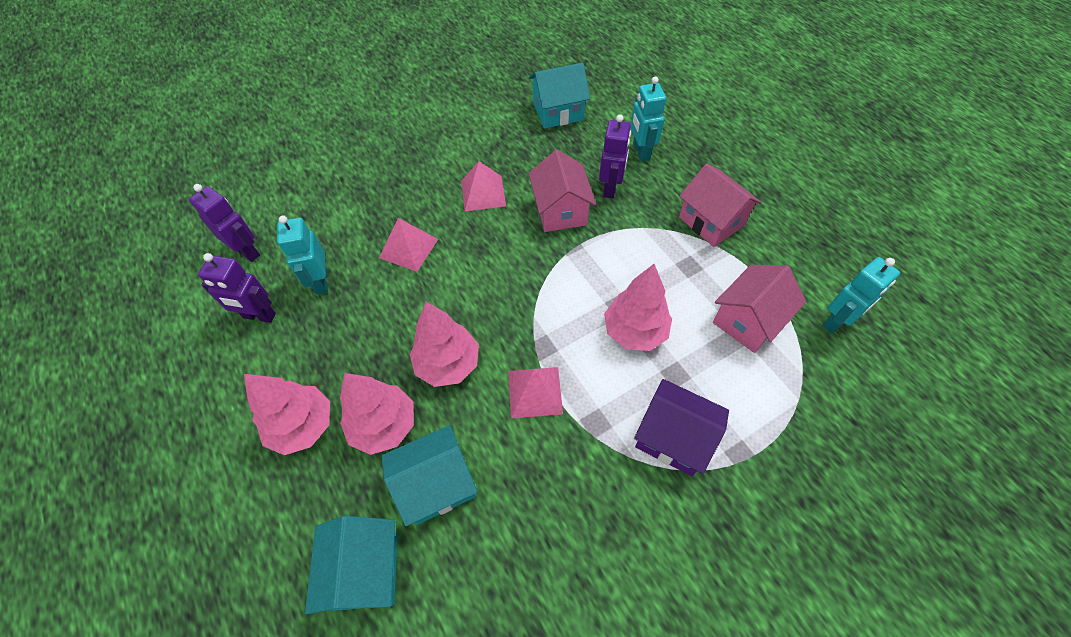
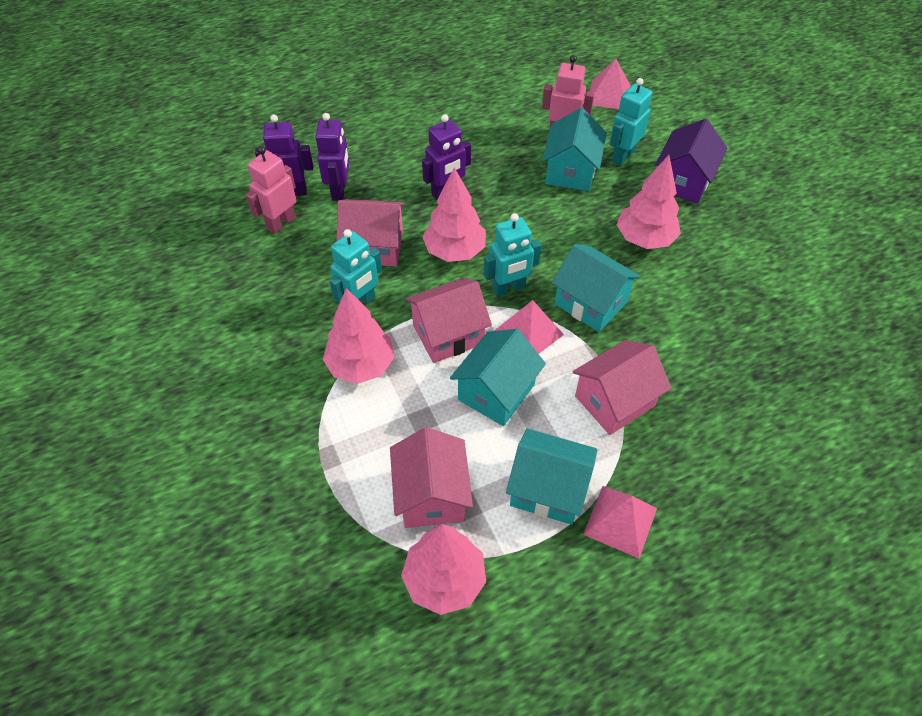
pink house: 3 -> 4
pink robot: 0 -> 2
turquoise house: 3 -> 4

